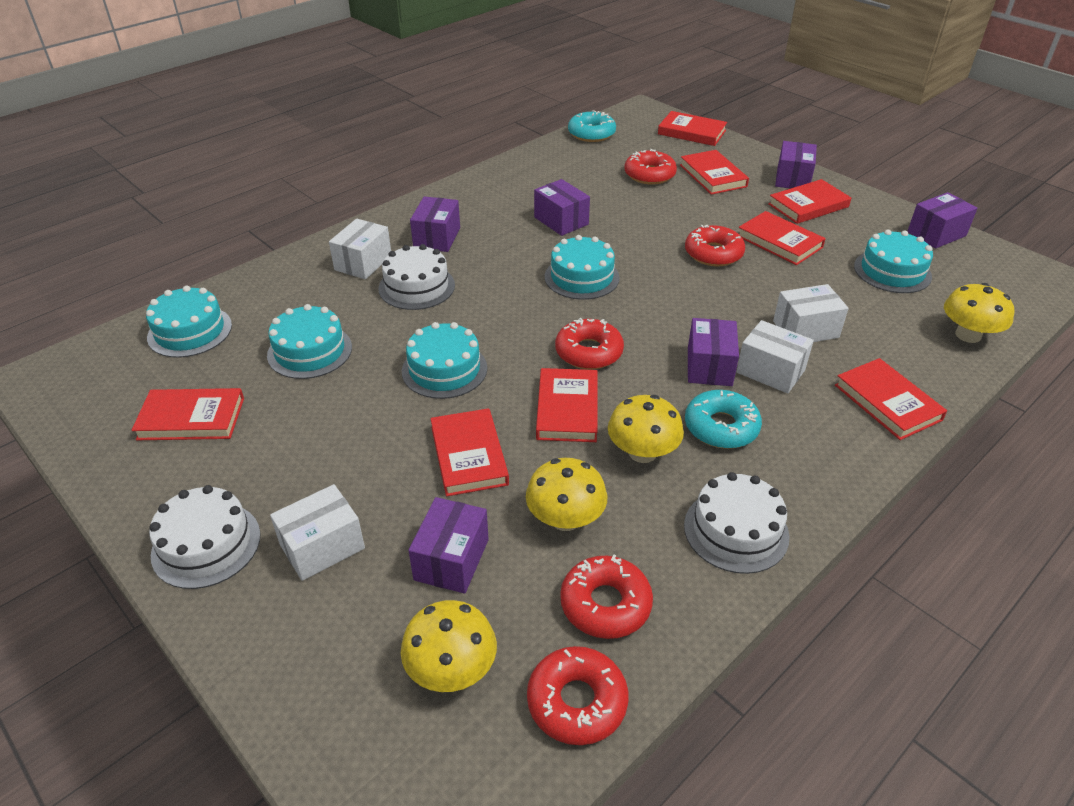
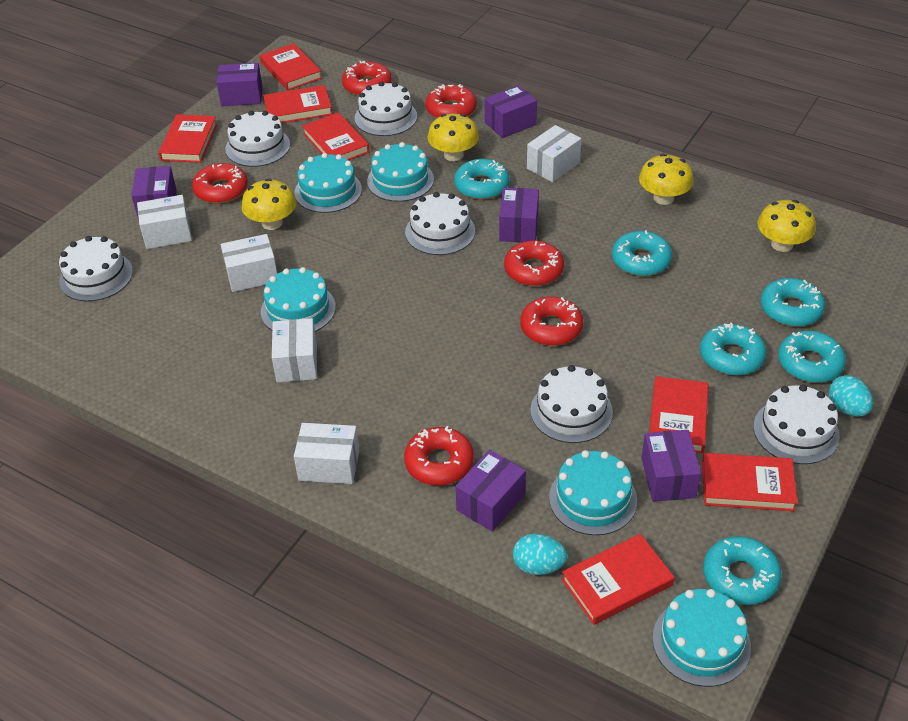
red book: 8 -> 7
red donut: 5 -> 6
turquoise donut: 2 -> 6
turquoise egg: 0 -> 2
white box: 4 -> 5
white cake: 3 -> 6

